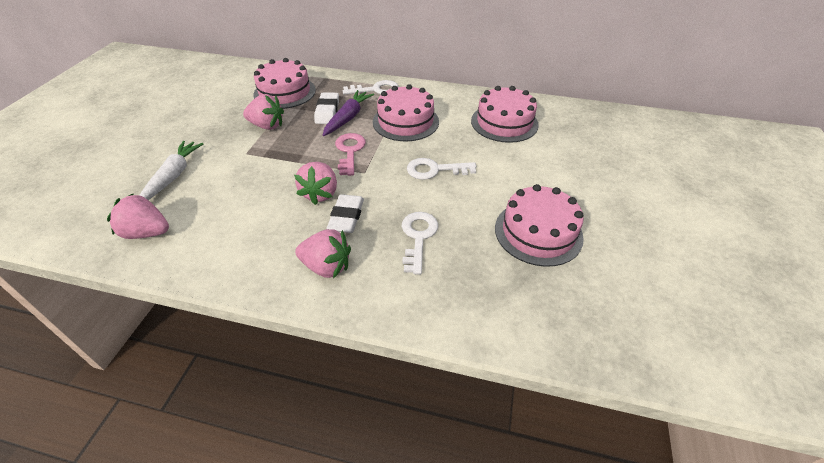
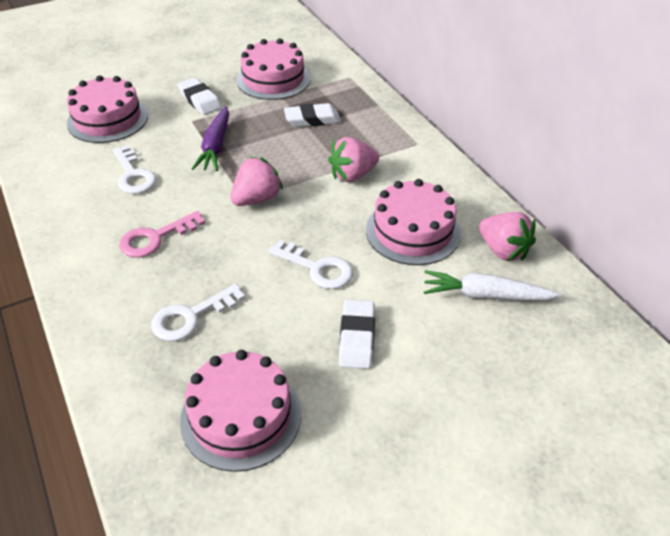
pink strawberry: 4 -> 3
white eraser: 2 -> 3

